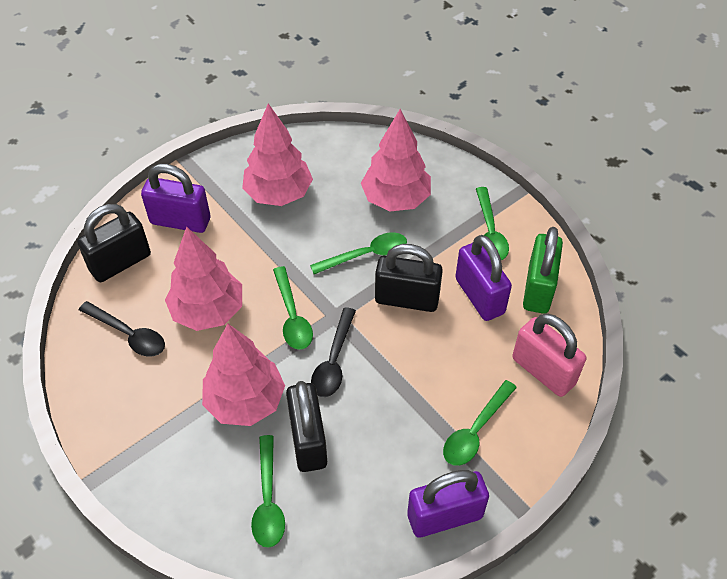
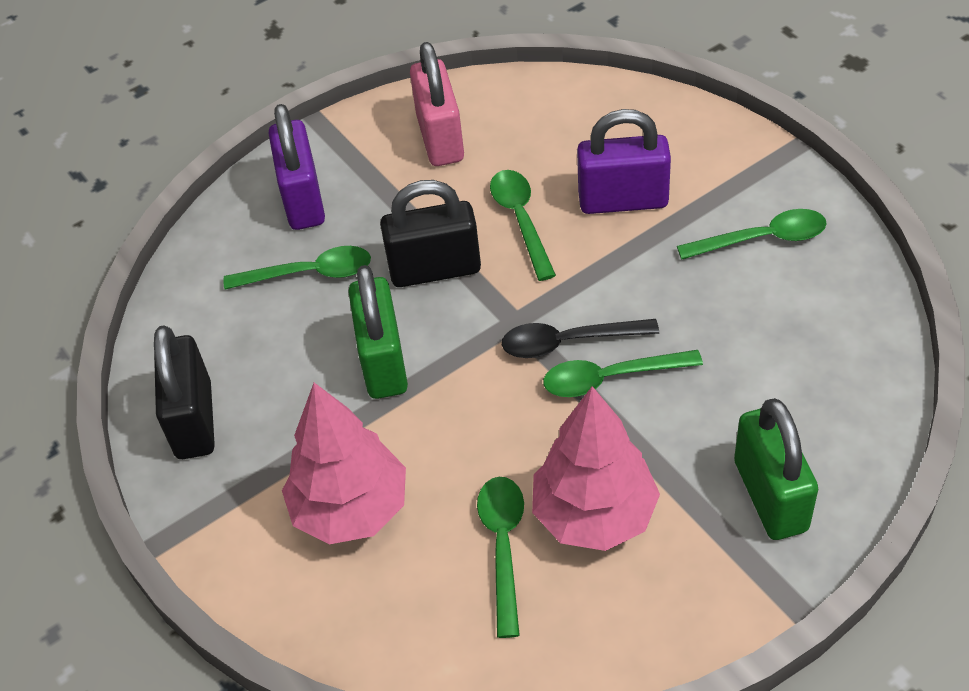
black padlock: 3 -> 2
black spoon: 2 -> 1
green padlock: 1 -> 2
pink tree: 4 -> 2
purple padlock: 3 -> 2

